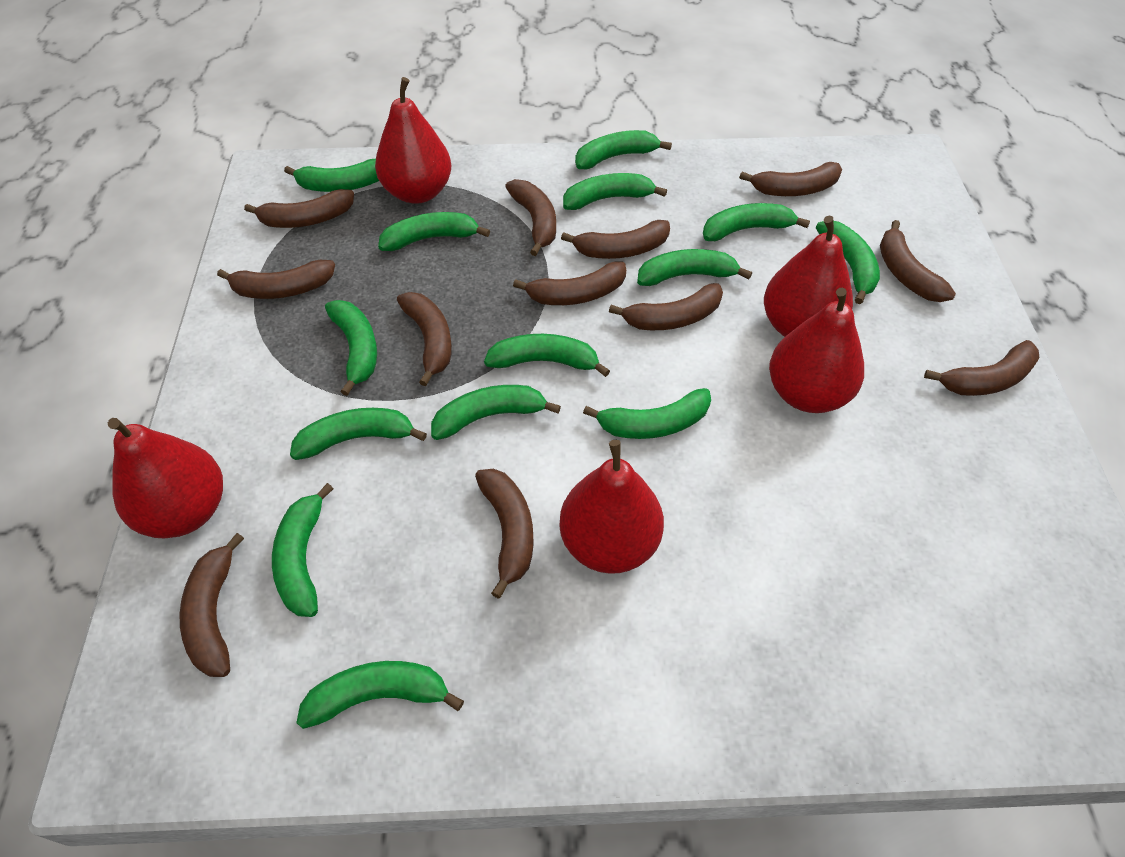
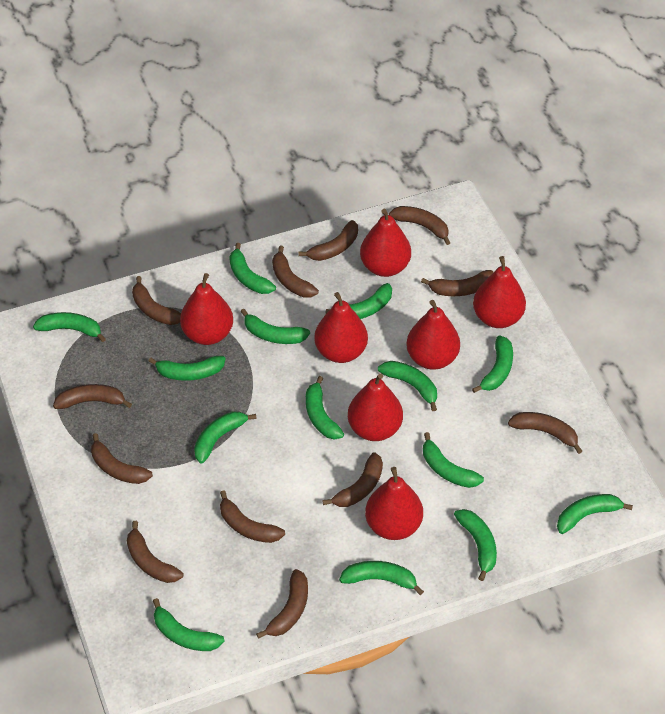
red pear: 5 -> 7

